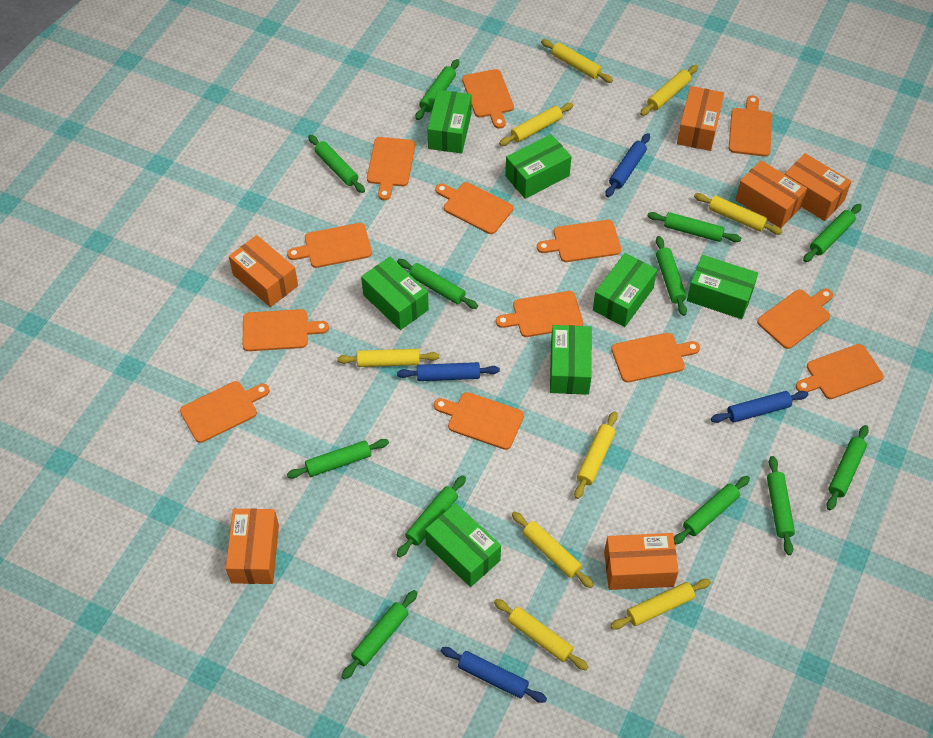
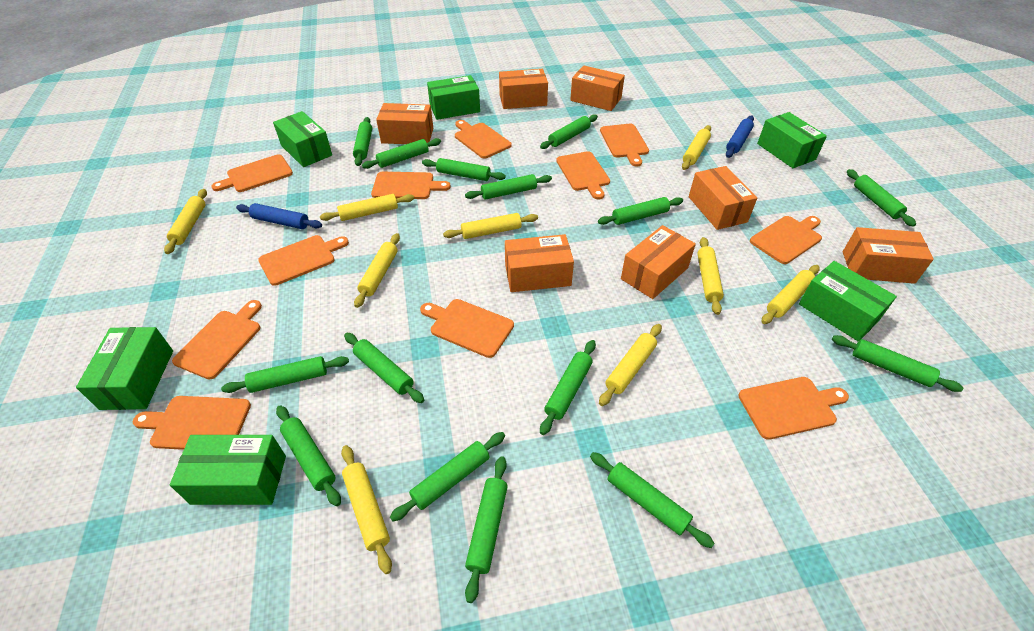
blue rolling pin: 4 -> 2
green box: 7 -> 6
green rolling pin: 12 -> 15
orange box: 6 -> 7
orange cutting board: 13 -> 11

